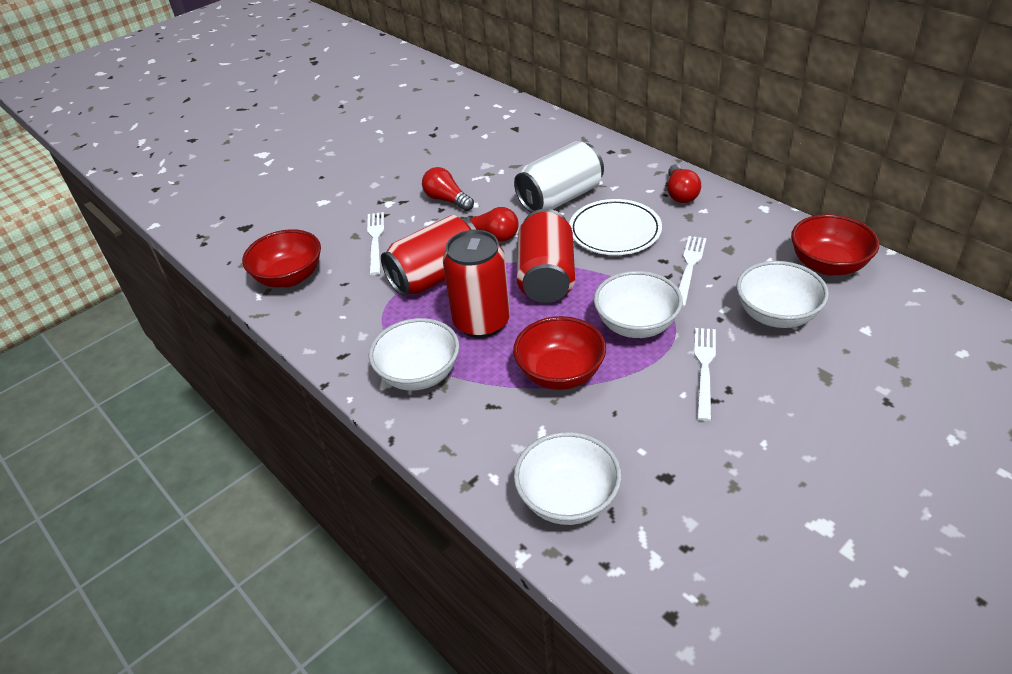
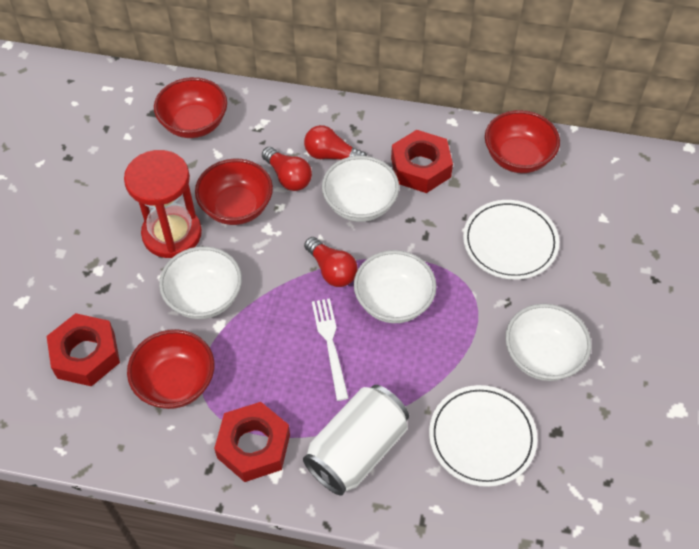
red bowl: 3 -> 4
red can: 3 -> 0
red hourglass: 0 -> 1
red nut: 0 -> 3
white fork: 3 -> 1
white plate: 1 -> 2

